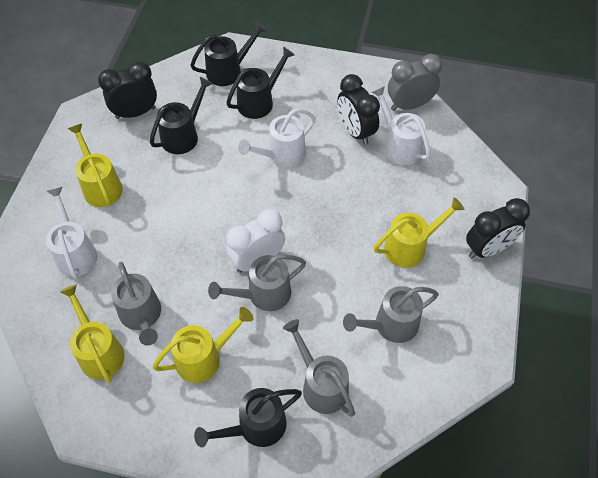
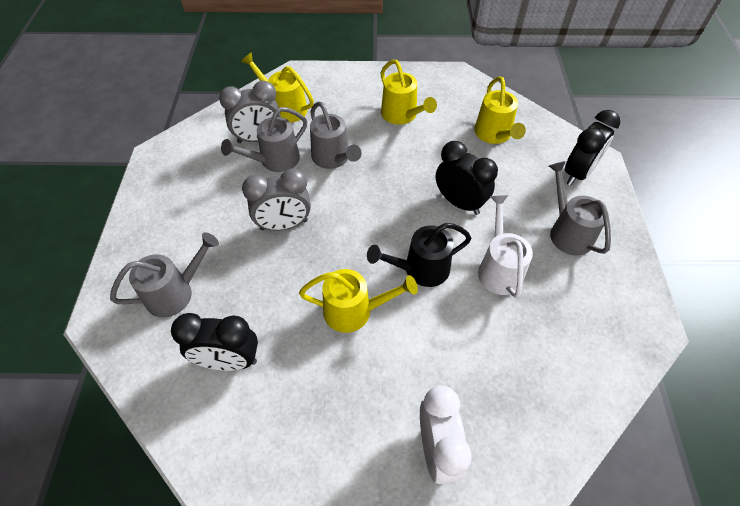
black watering can: 4 -> 1
grey clock: 1 -> 2
white watering can: 3 -> 1

